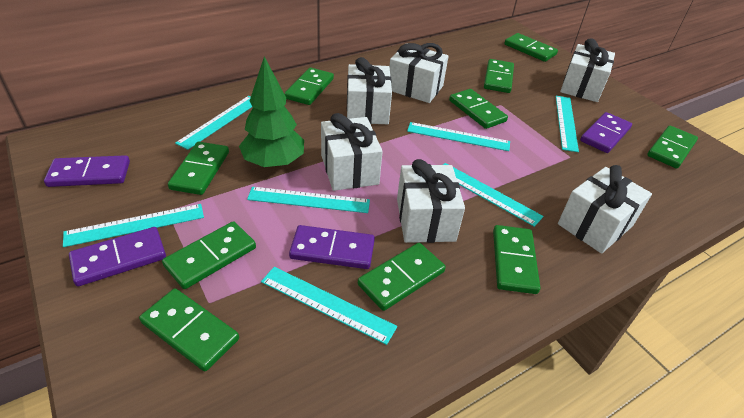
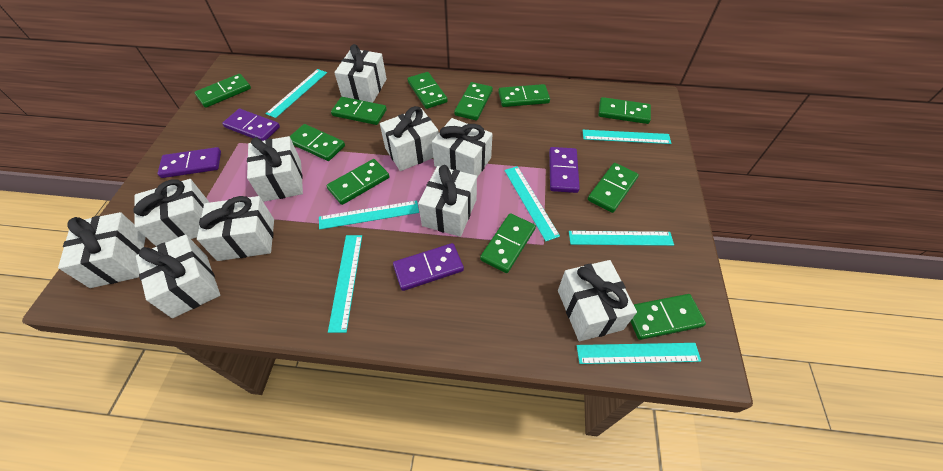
green domino: 10 -> 11
green tree: 1 -> 0
white gift: 6 -> 10

